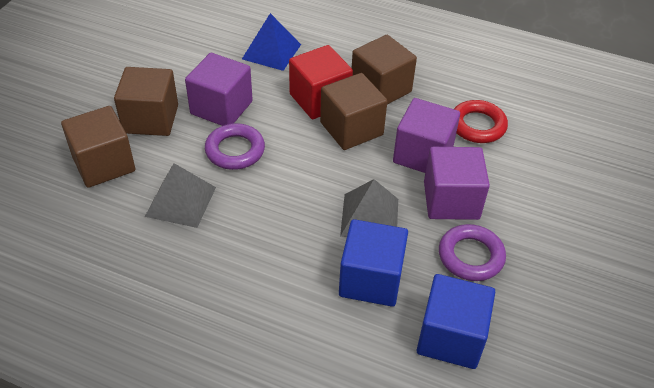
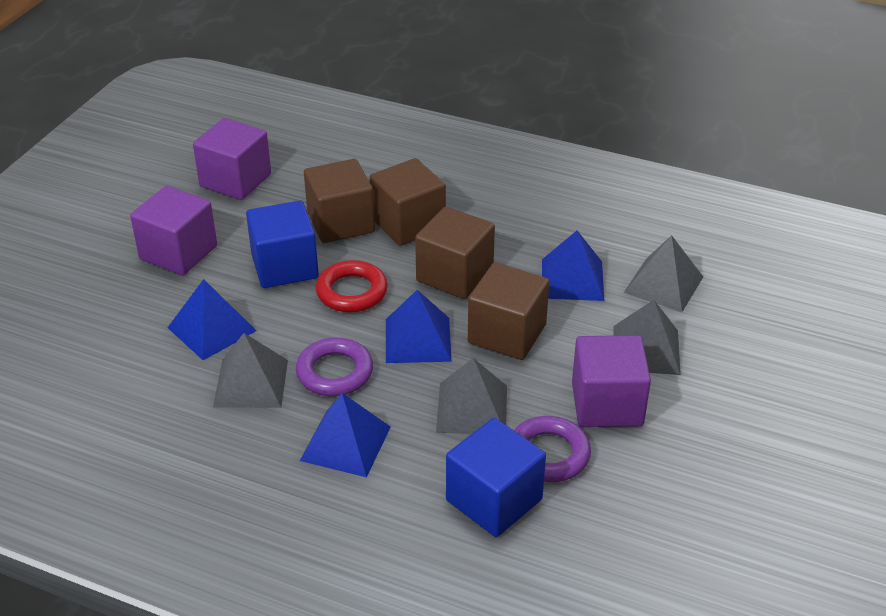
blue pyramid: 1 -> 4
grey pyramid: 2 -> 4
red cube: 1 -> 0

